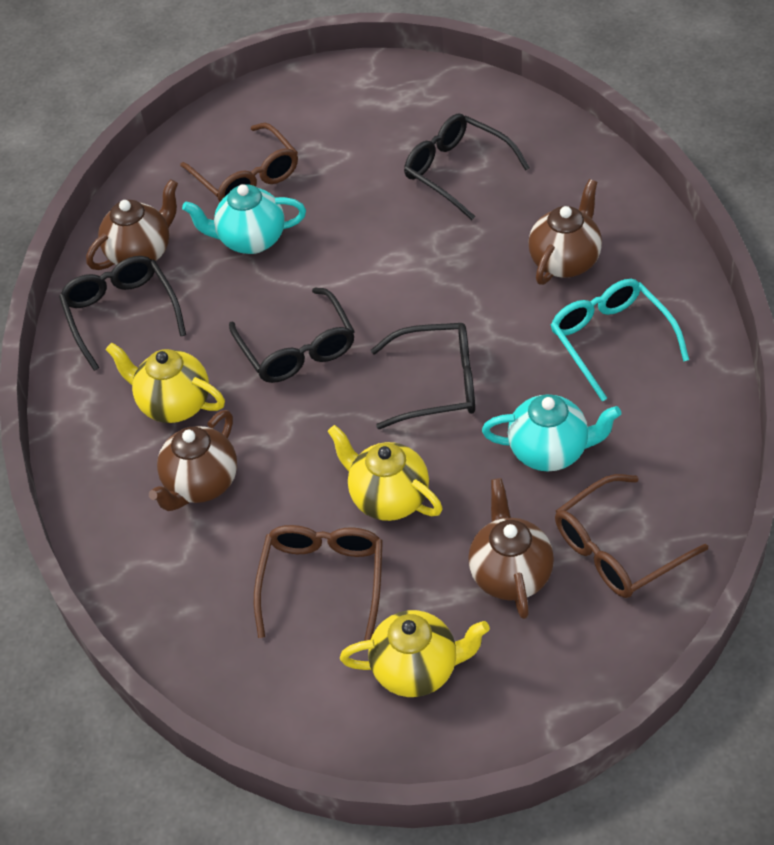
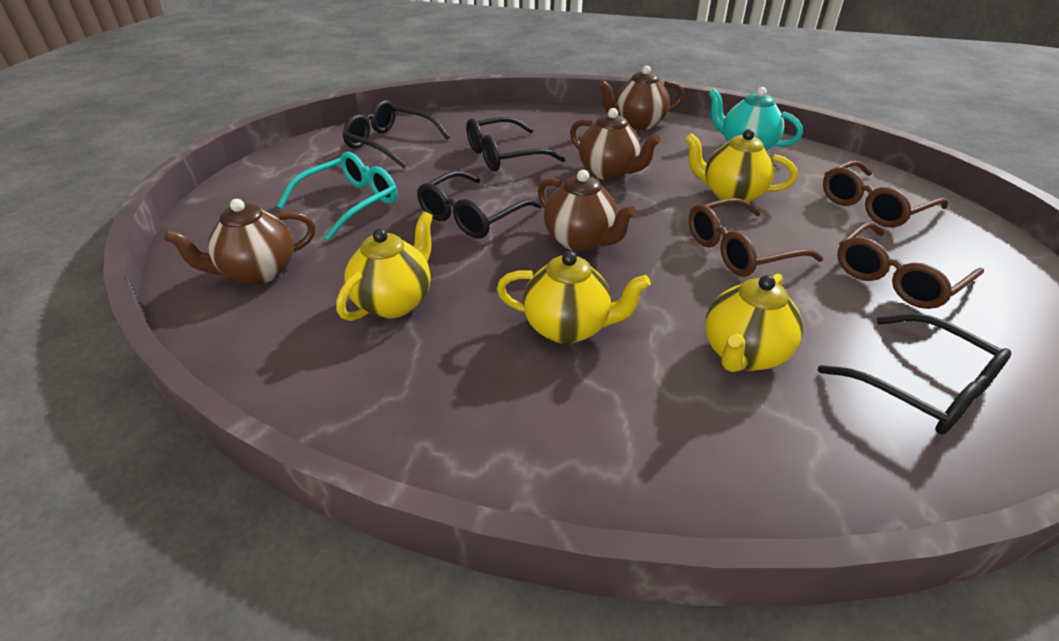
turquoise teapot: 2 -> 1
yellow teapot: 3 -> 4

